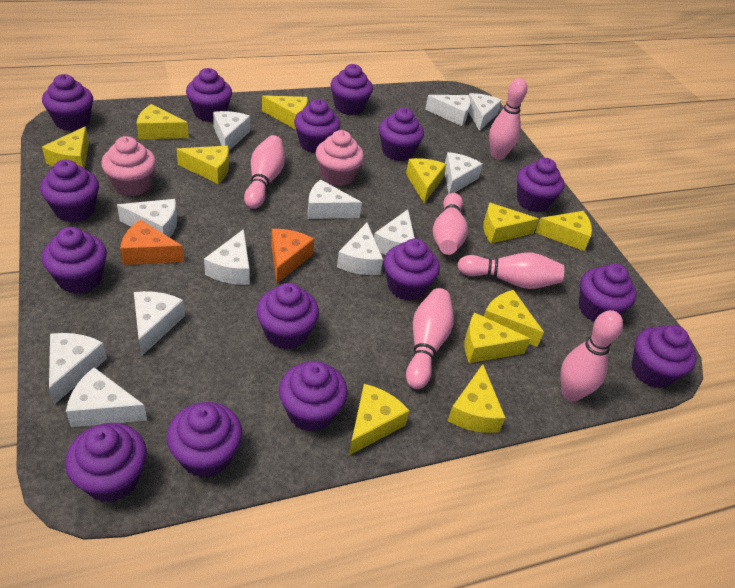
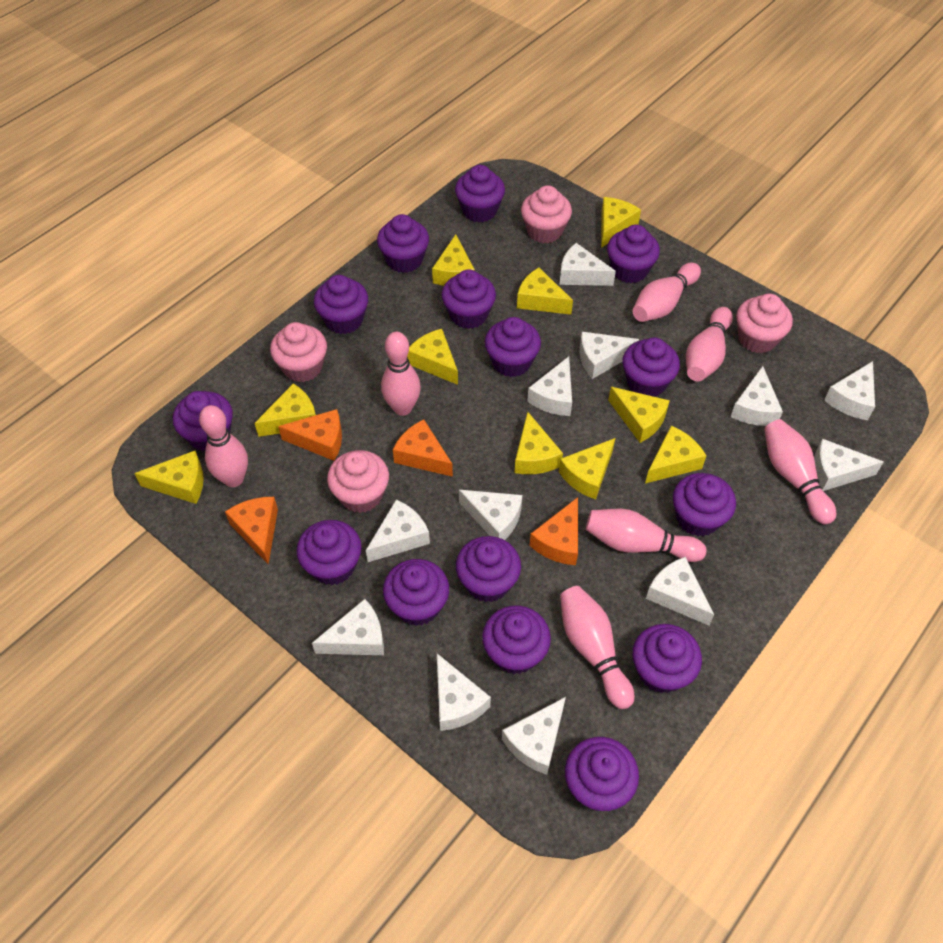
orange cheese: 2 -> 4
pink bowling pin: 6 -> 7
pink cupcake: 2 -> 4
yellow cheese: 11 -> 10

